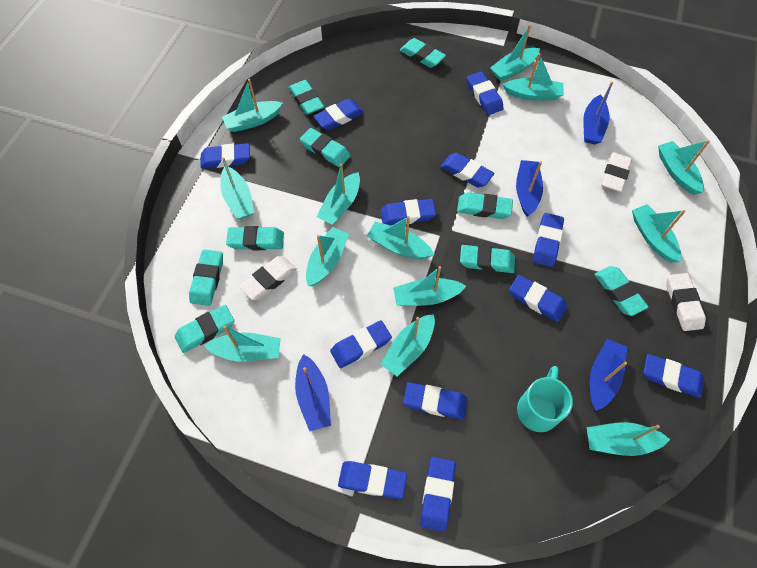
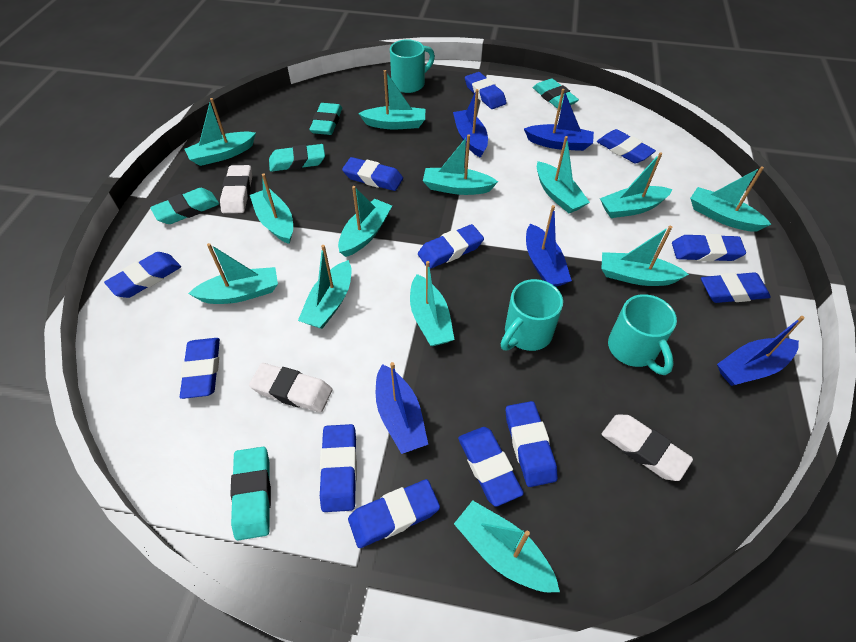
blue boat: 4 -> 5
turquoise eraser: 9 -> 5
turquoise mug: 1 -> 3

